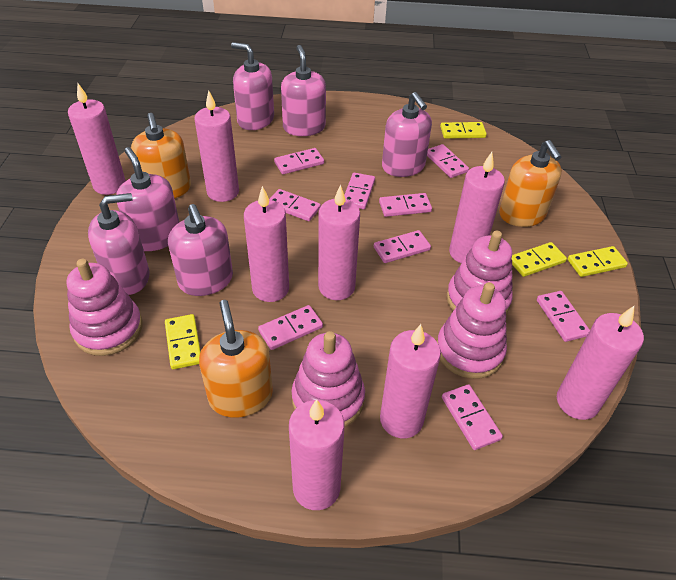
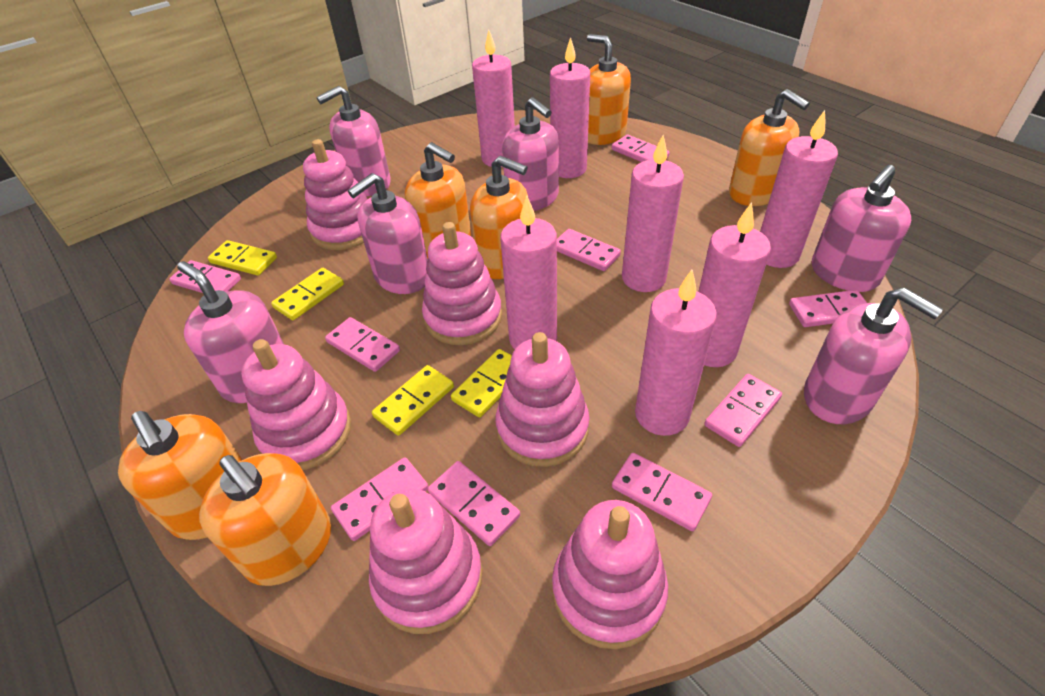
orange soap dispenser: 3 -> 6
pink candle: 8 -> 7
pink stacking toy: 4 -> 6

